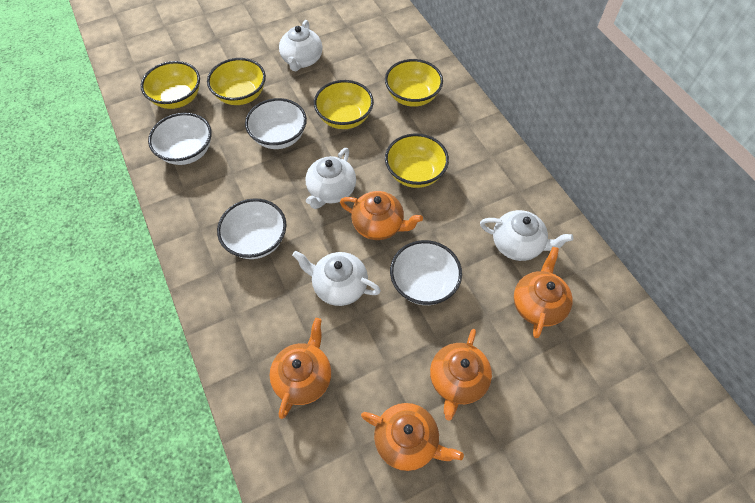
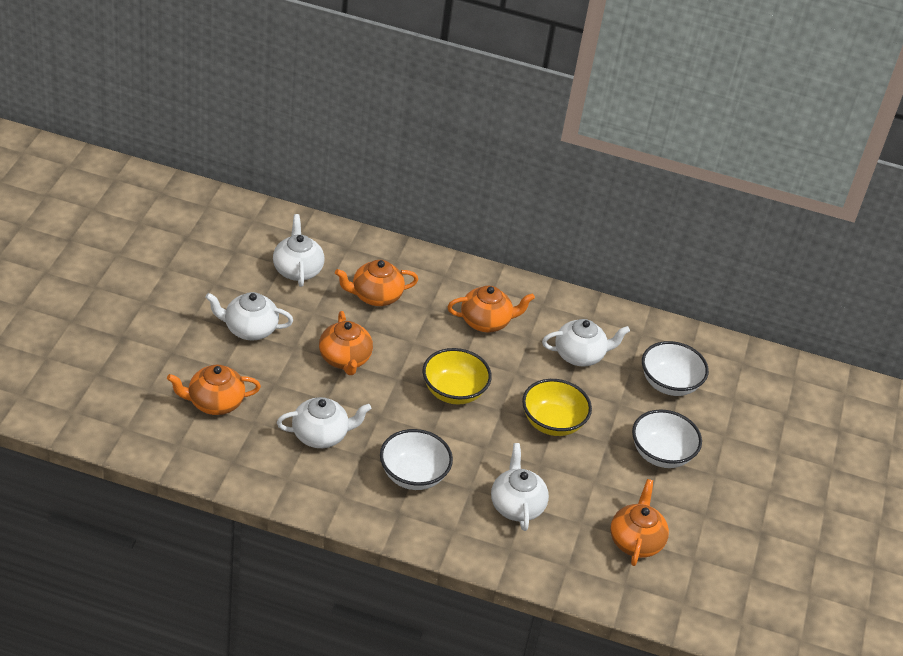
white bowl: 4 -> 3
white teapot: 4 -> 5
yellow bowl: 5 -> 2

